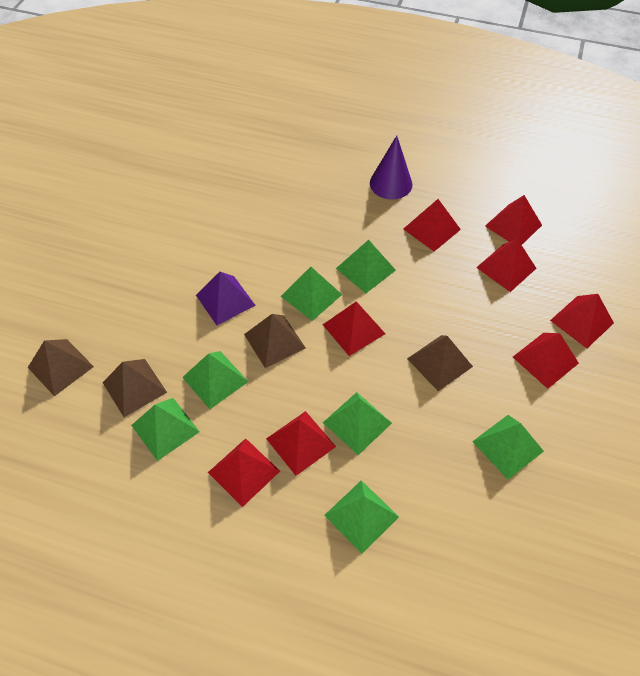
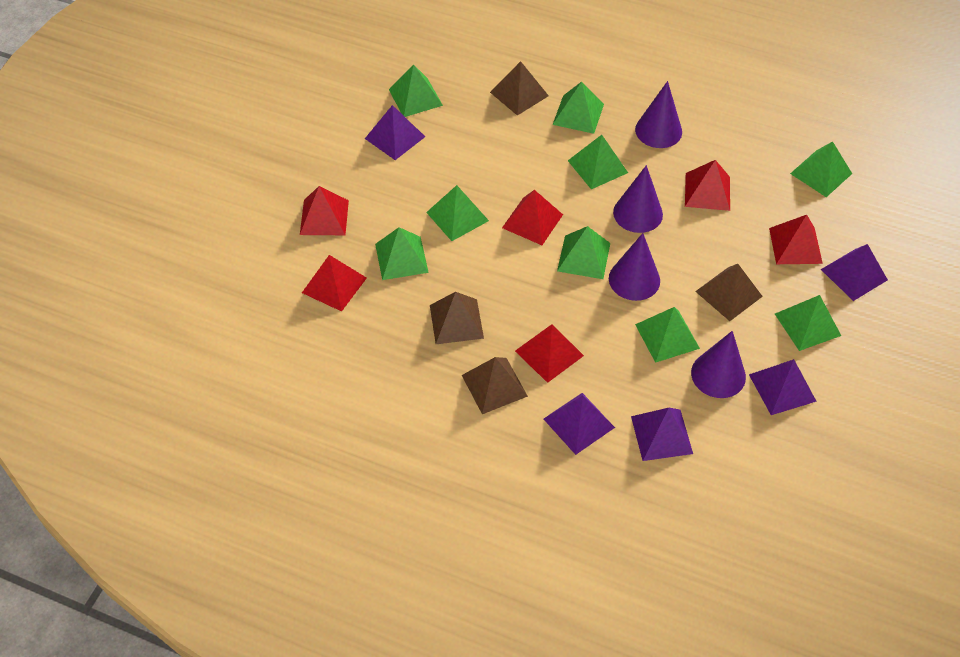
green pyramid: 7 -> 9
purple cone: 1 -> 4
purple pyramid: 1 -> 5
red pyramid: 8 -> 6

